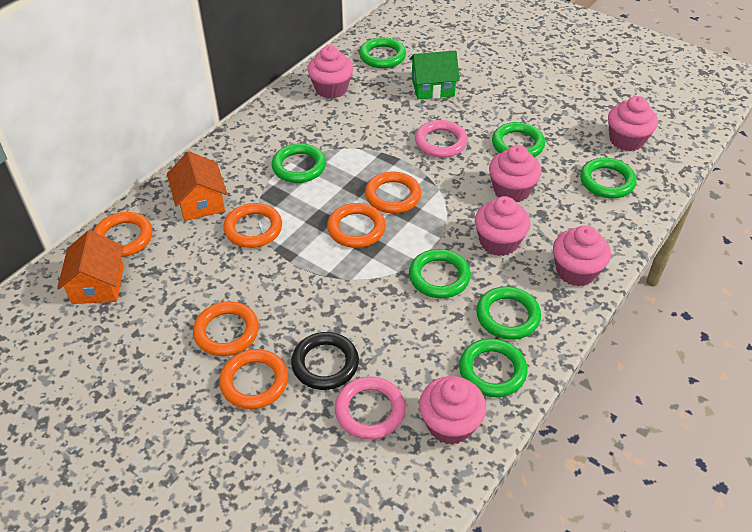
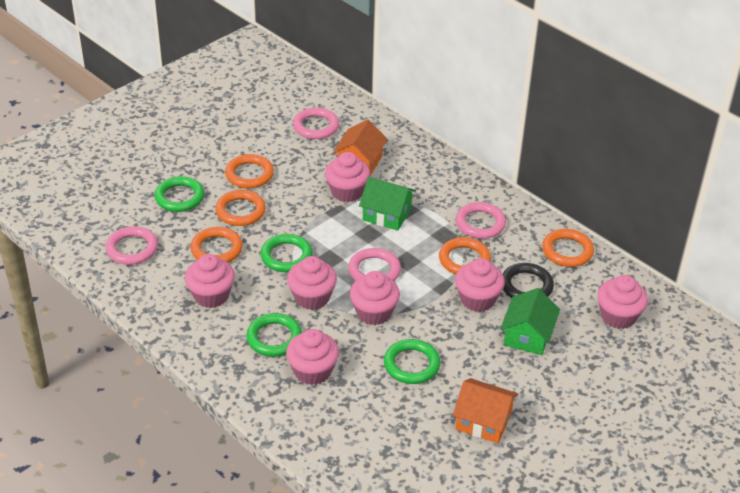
green house: 1 -> 2
green ring: 7 -> 4
orange ring: 6 -> 5
pink cupcake: 6 -> 7
pink ring: 2 -> 4

